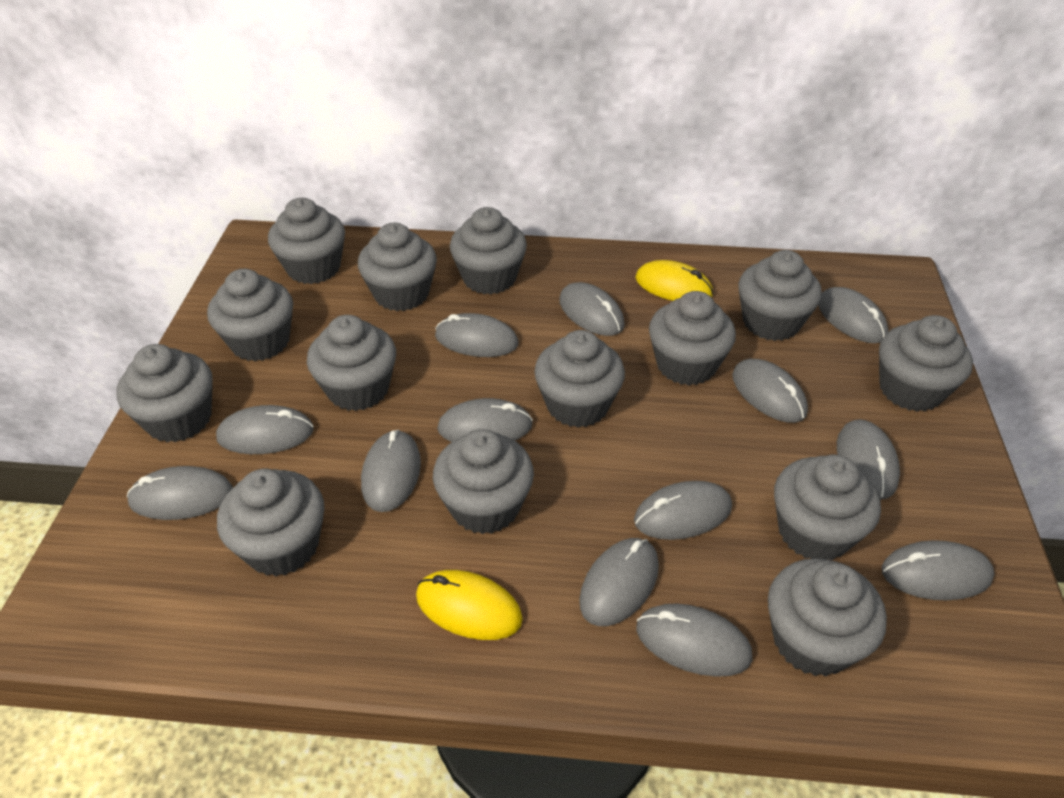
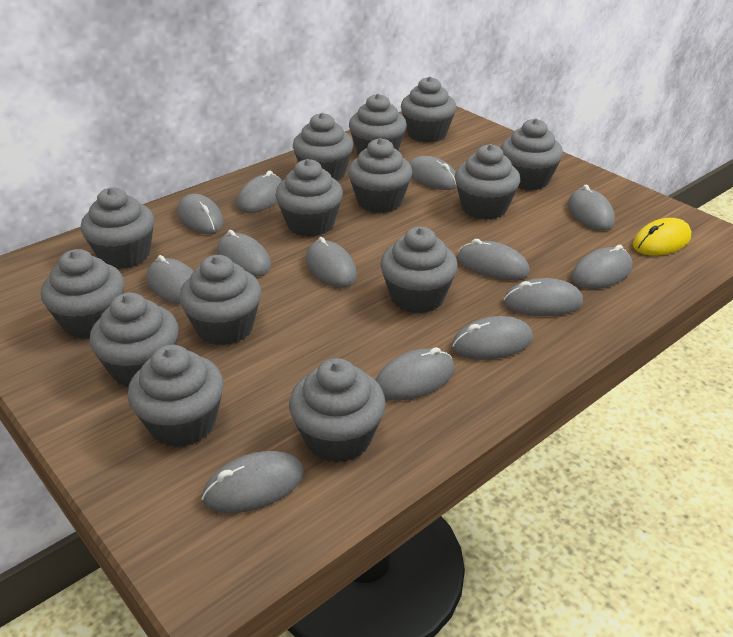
yellow mouse: 2 -> 1

